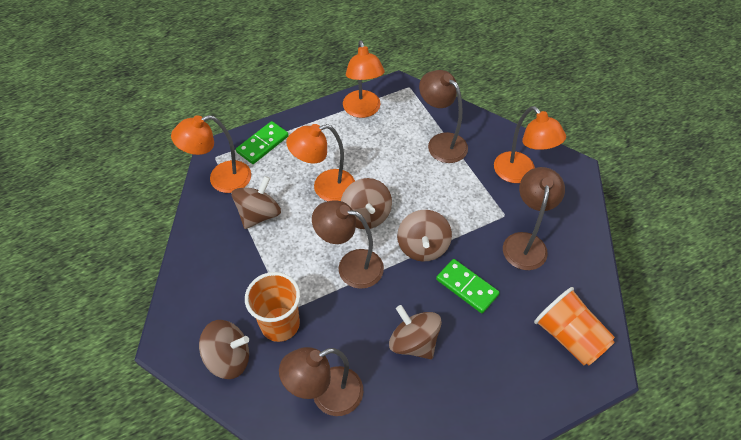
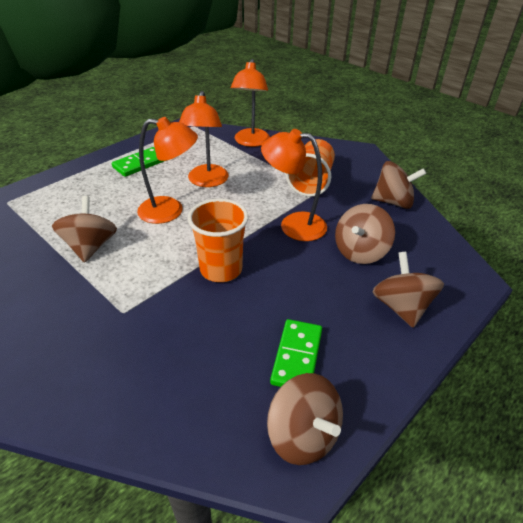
brown lamp: 4 -> 0

